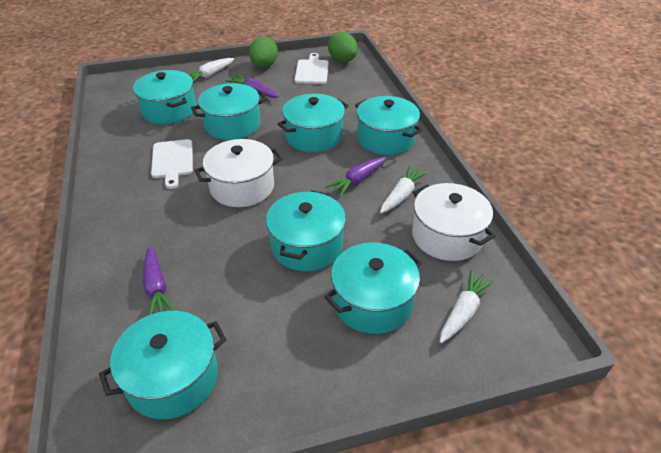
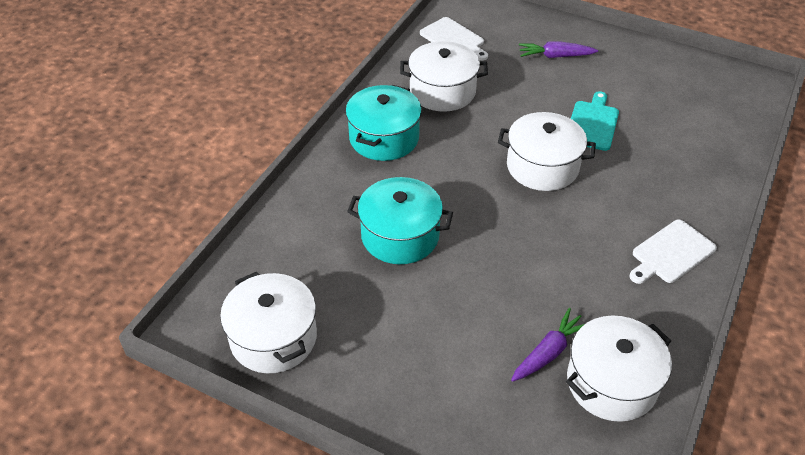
green egg: 2 -> 0
purple carrot: 3 -> 2
turquoise cutting board: 0 -> 1
turquoise pot: 7 -> 2
white carrot: 3 -> 0
white pot: 2 -> 4

